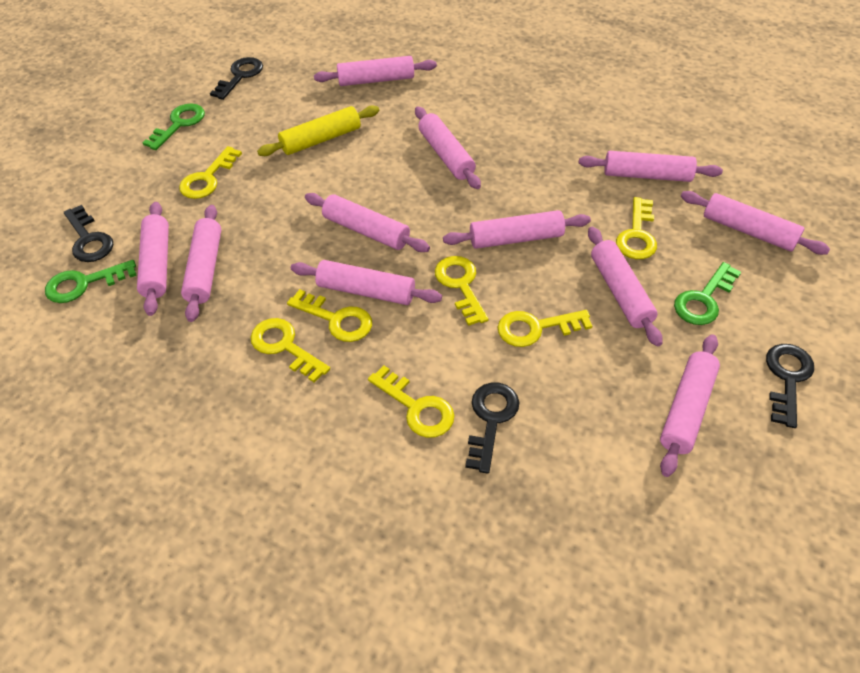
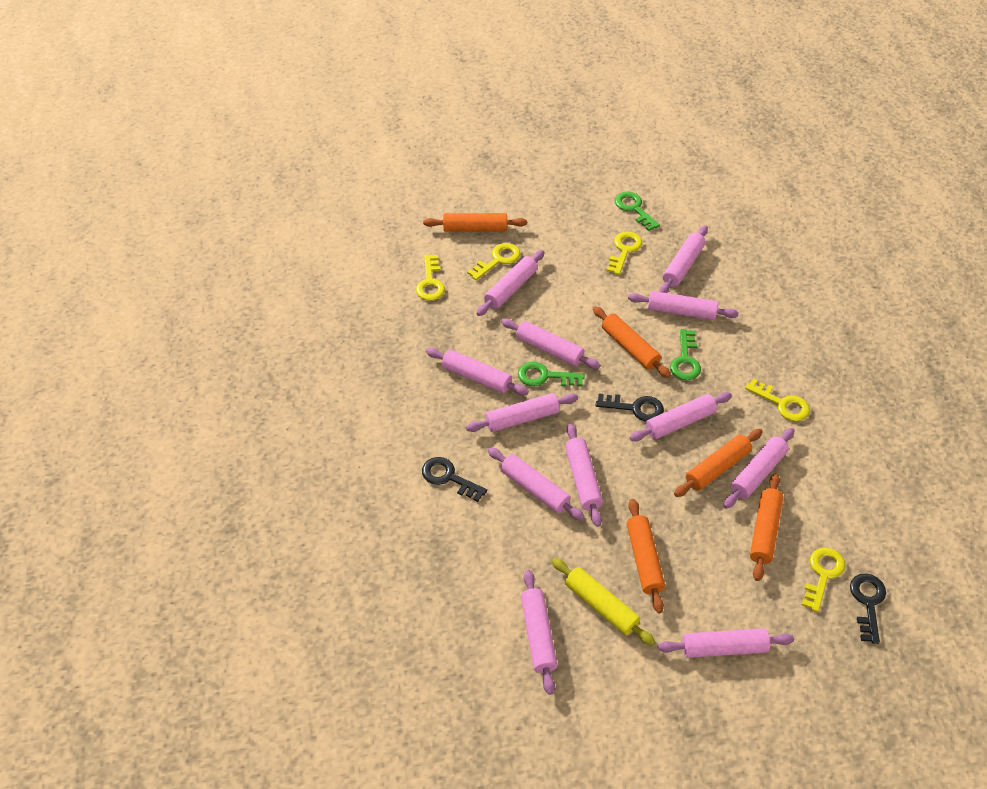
black key: 4 -> 3
orange rolling pin: 0 -> 5
pink rolling pin: 11 -> 12
yellow key: 7 -> 5

